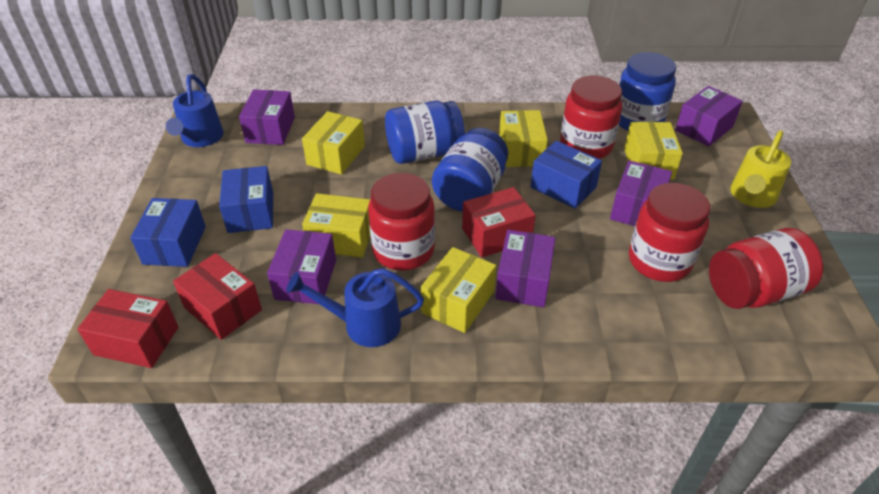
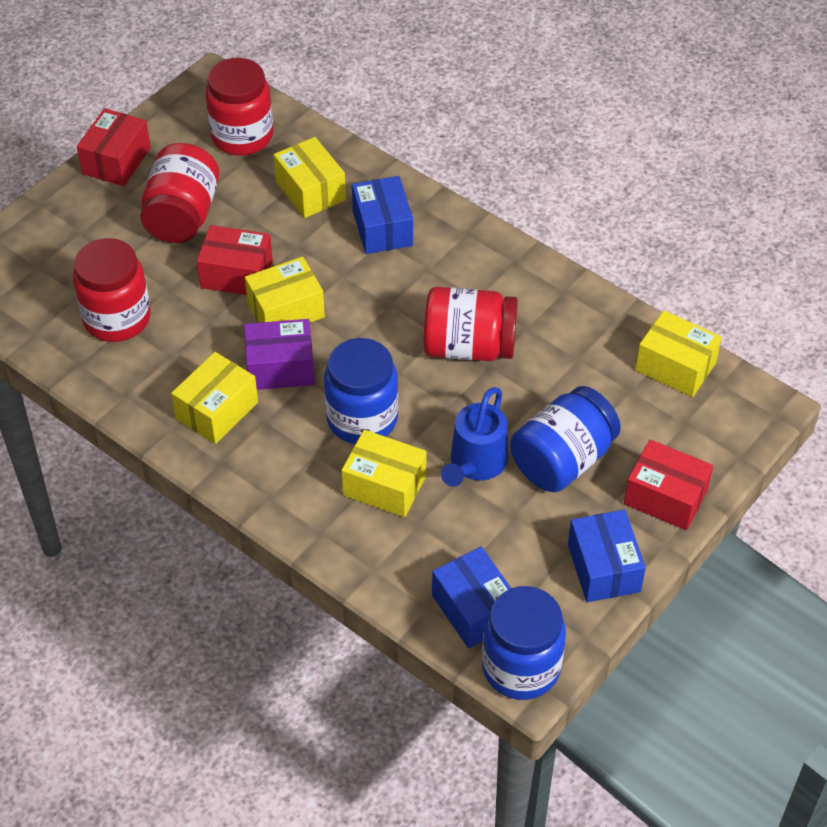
blue watering can: 2 -> 1
purple box: 5 -> 1
yellow watering can: 1 -> 0

